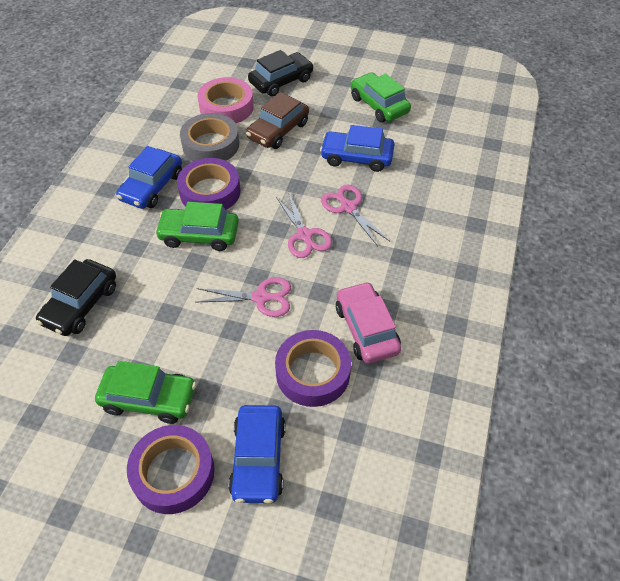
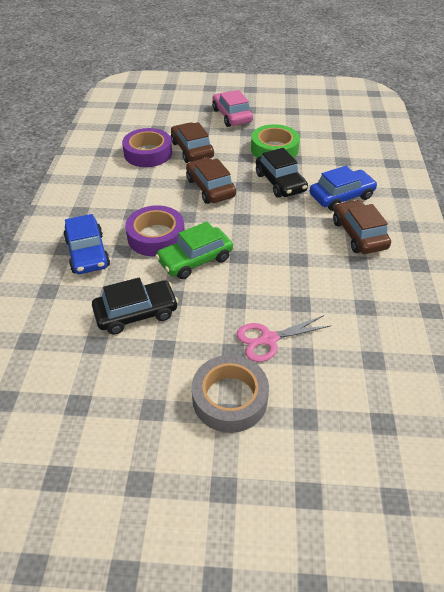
blue car: 3 -> 2
brown car: 1 -> 3
green car: 3 -> 1
green tape: 0 -> 1
pink scissors: 3 -> 1
pink tape: 1 -> 0
purple tape: 3 -> 2

